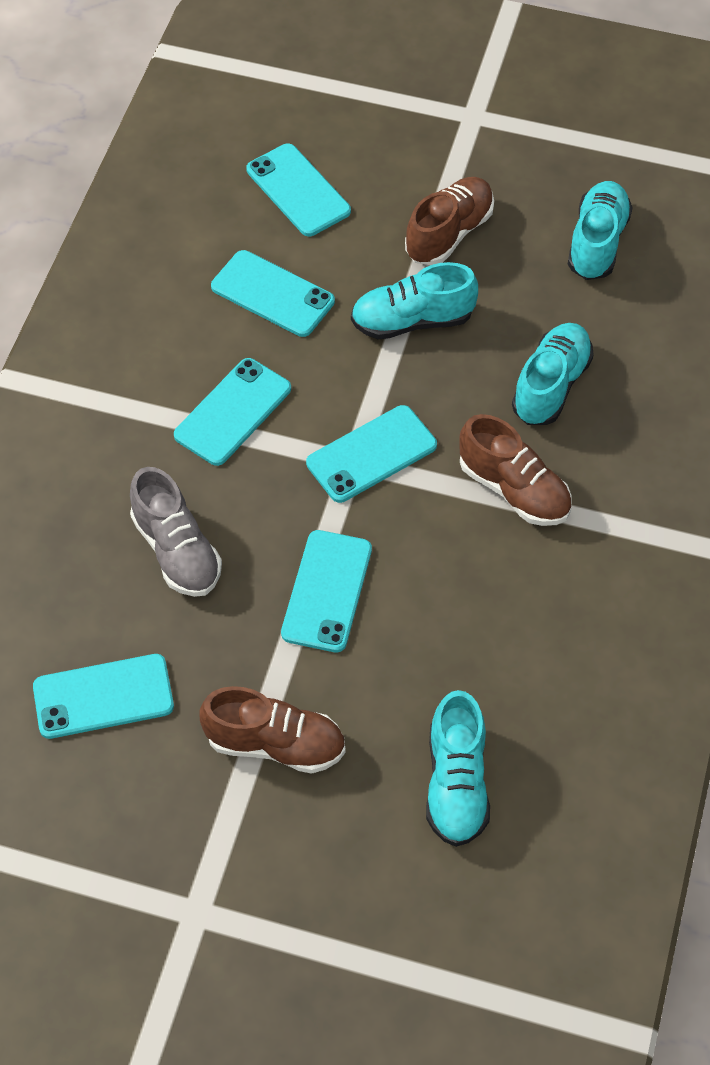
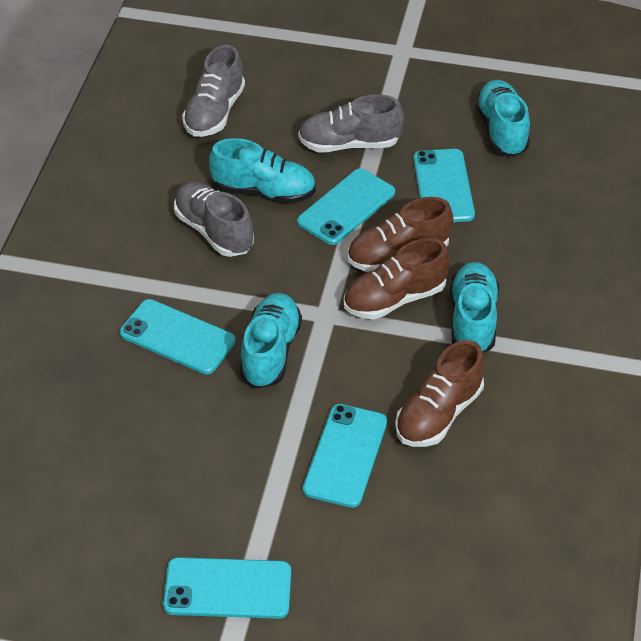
grey shoe: 1 -> 3
turquoise phone: 6 -> 5

